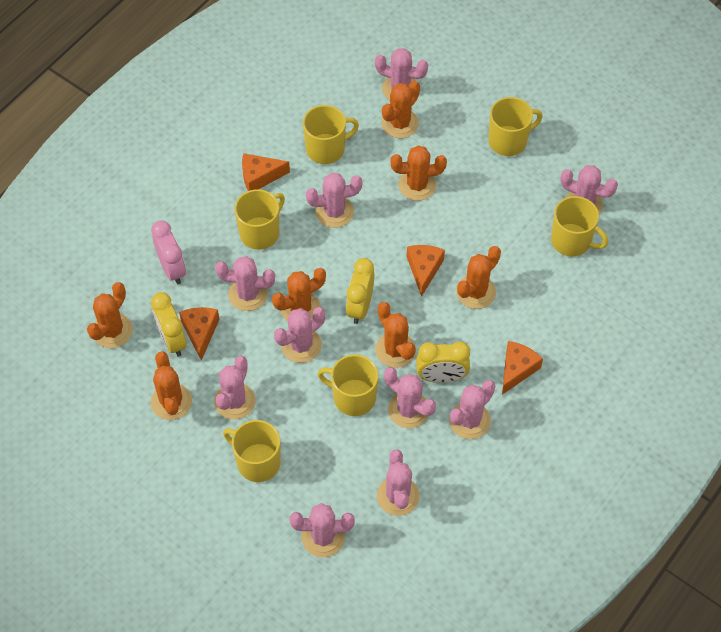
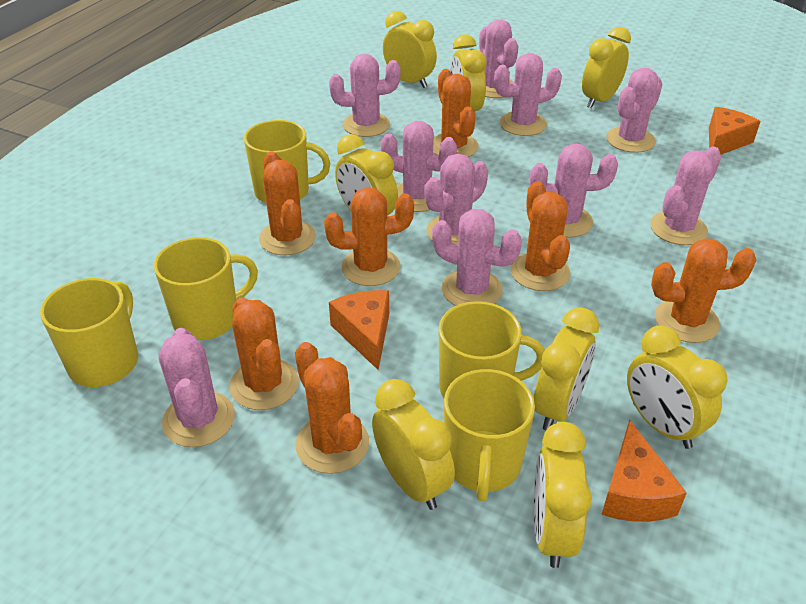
orange cheese: 4 -> 3
pink clock: 1 -> 0
yellow clock: 3 -> 8
yellow mug: 6 -> 5

